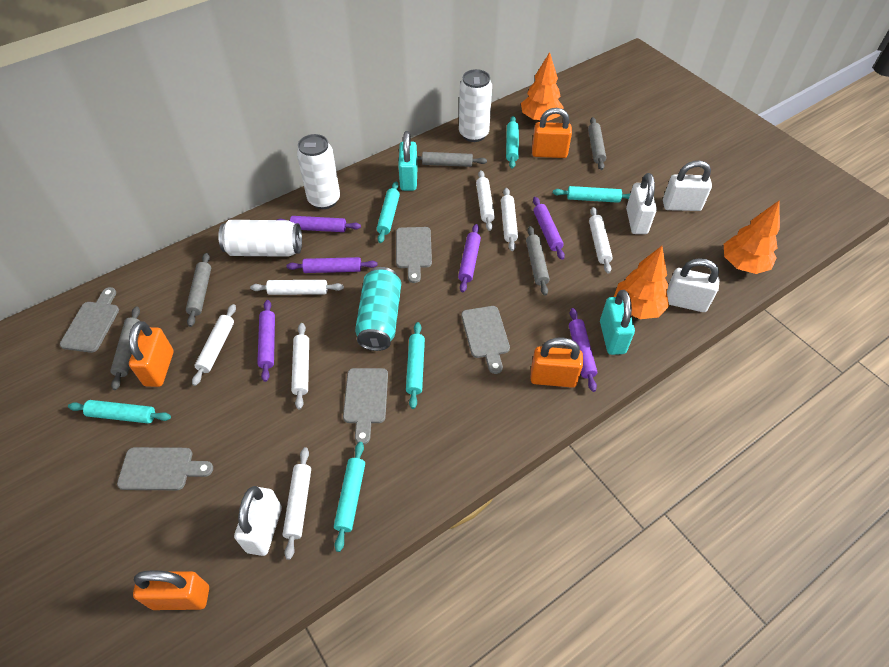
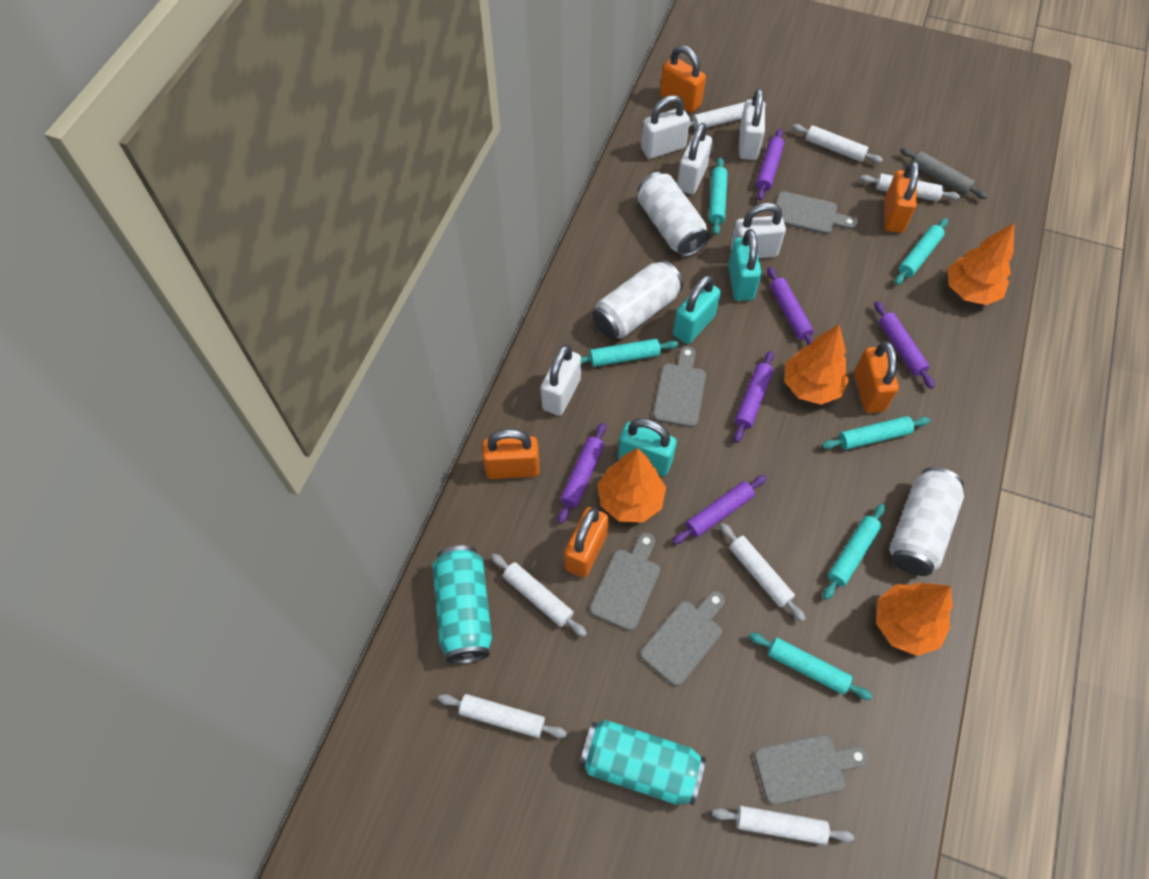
grey rolling pin: 5 -> 1
orange padlock: 4 -> 5
orange tree: 3 -> 4
turquoise can: 1 -> 2
turquoise padlock: 2 -> 3
white padlock: 4 -> 5

